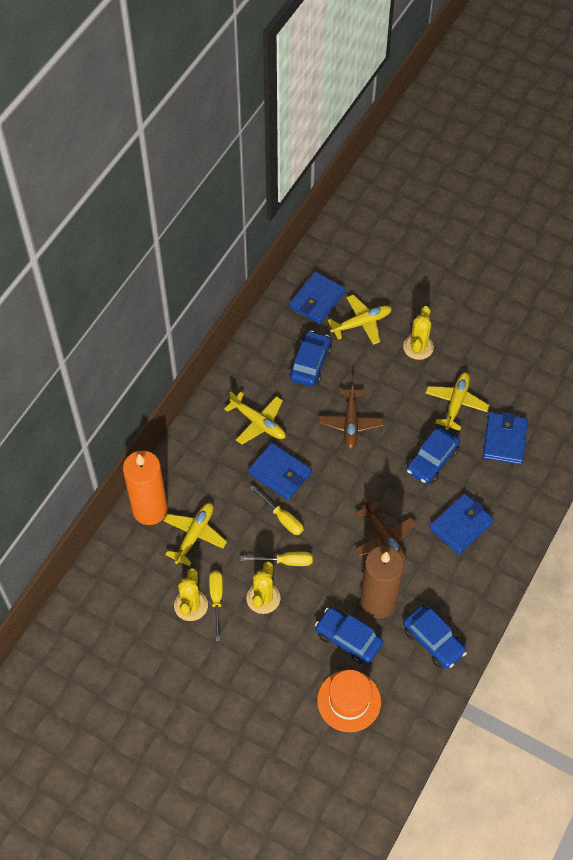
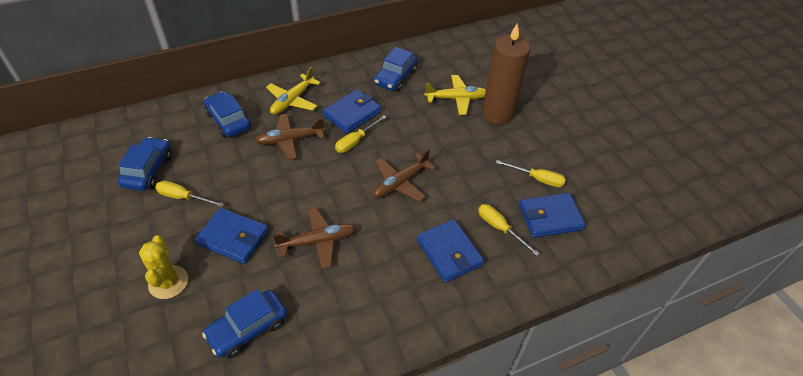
brown plane: 2 -> 3
orange candle: 1 -> 0
orange hat: 1 -> 0
yellow cactus: 3 -> 1
yellow plane: 4 -> 2
yellow screwdriver: 3 -> 4

